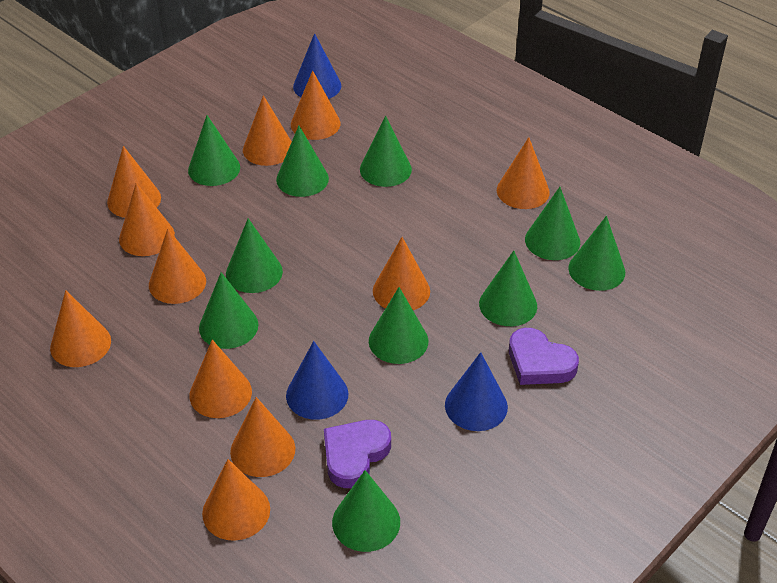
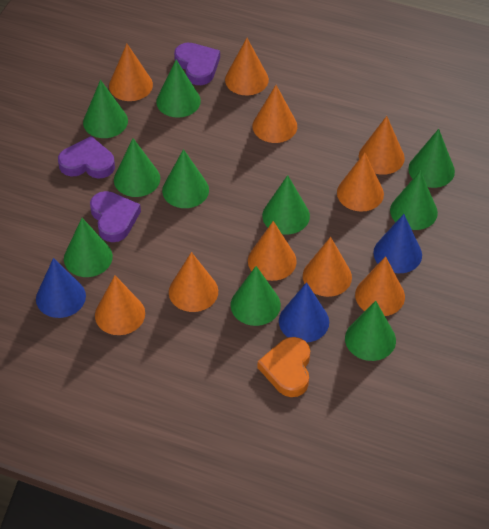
orange cone: 11 -> 10
orange heart: 0 -> 1
purple heart: 2 -> 3

